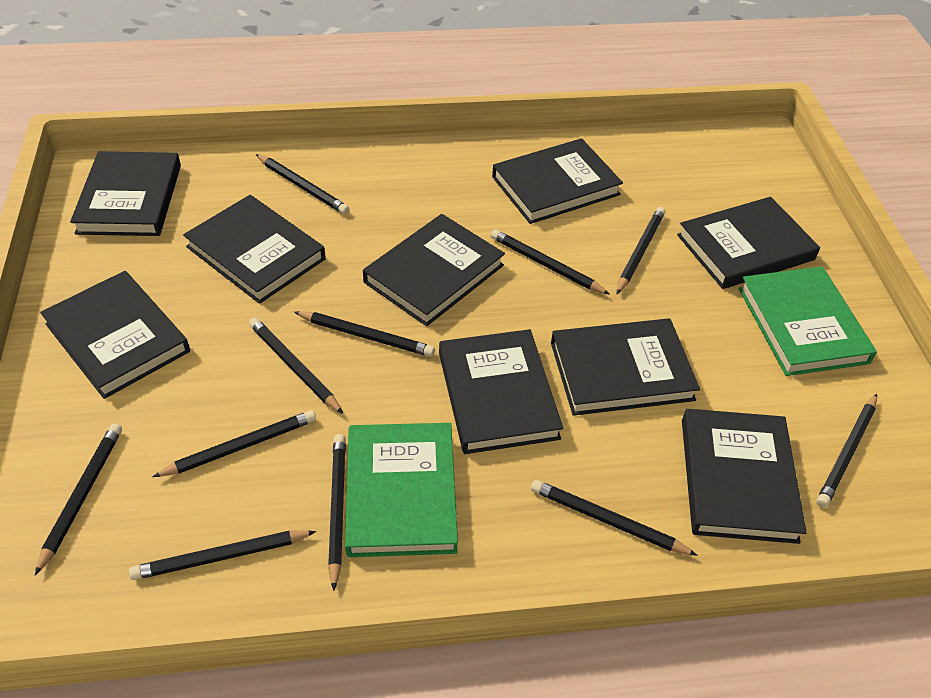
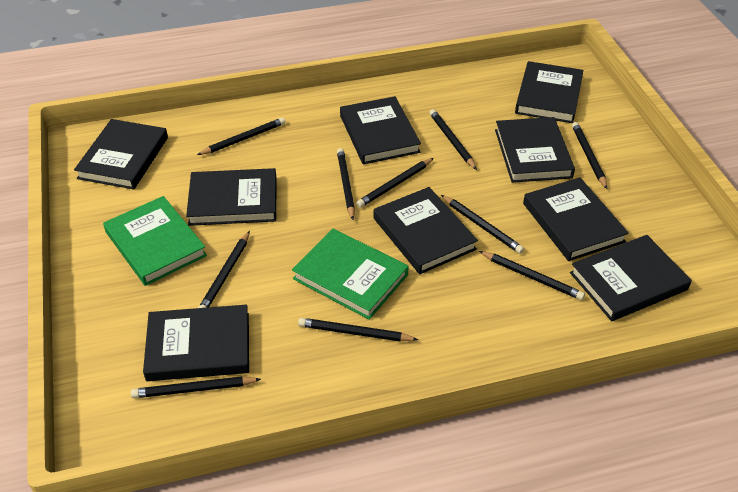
black pencil: 11 -> 10

